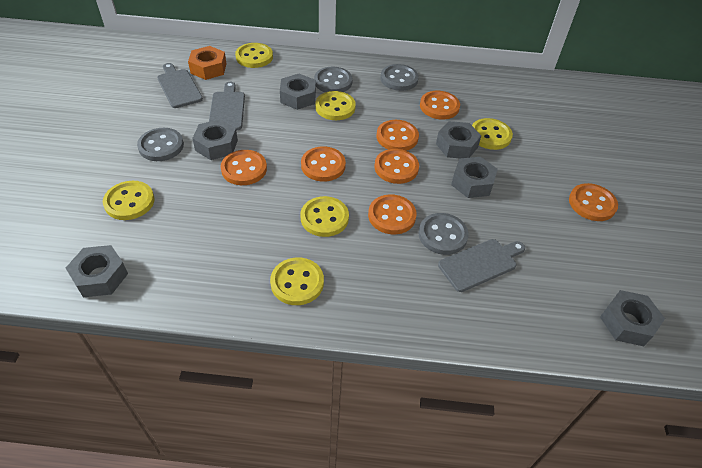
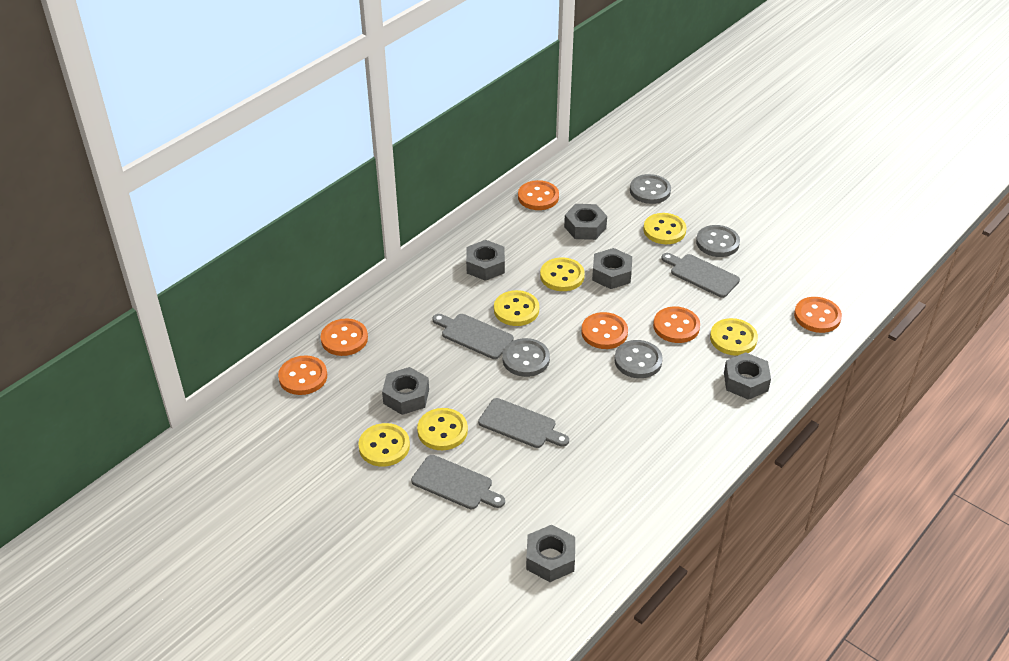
grey cutting board: 3 -> 4
orange button: 7 -> 6
orange nut: 1 -> 0

